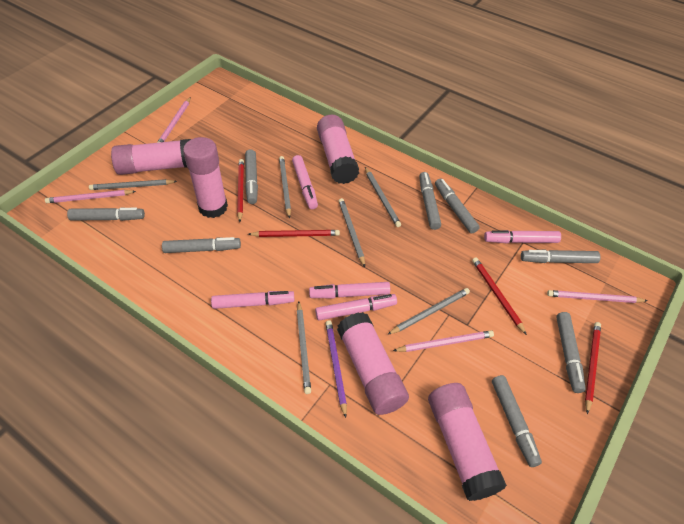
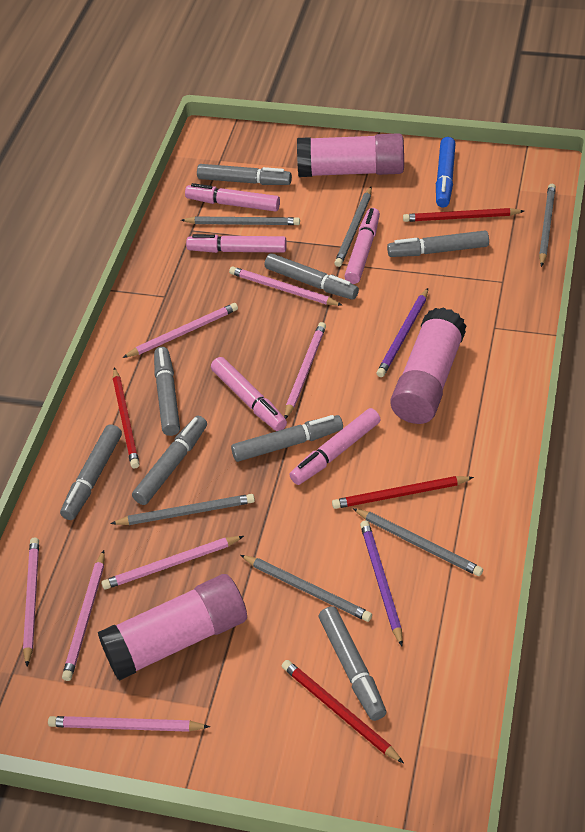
blue marker: 0 -> 1
pink glue stick: 5 -> 3
pink pencil: 4 -> 7
purple pencil: 1 -> 2

